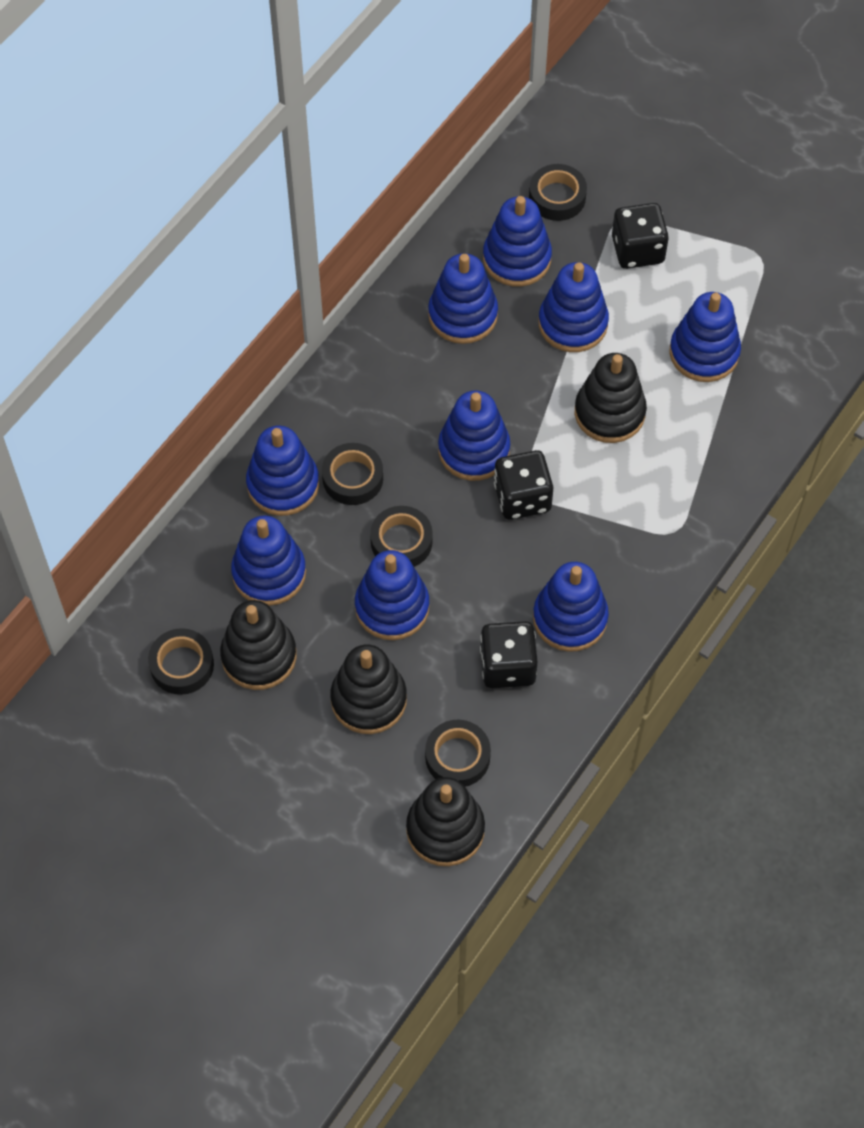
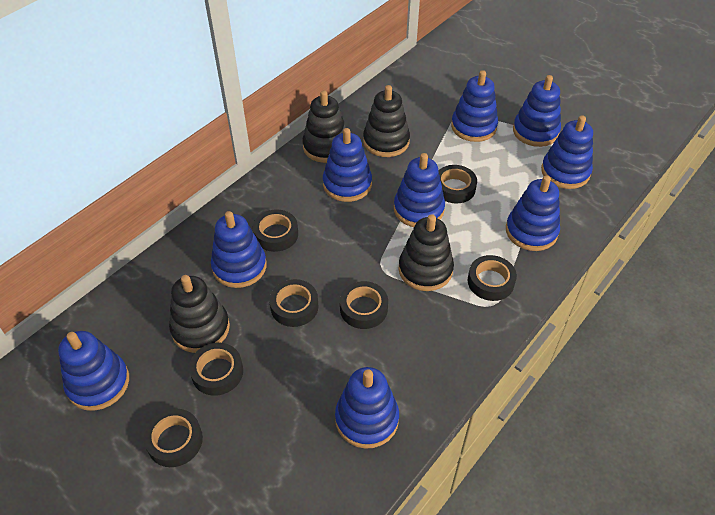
black dice: 3 -> 0
black tape: 5 -> 7

